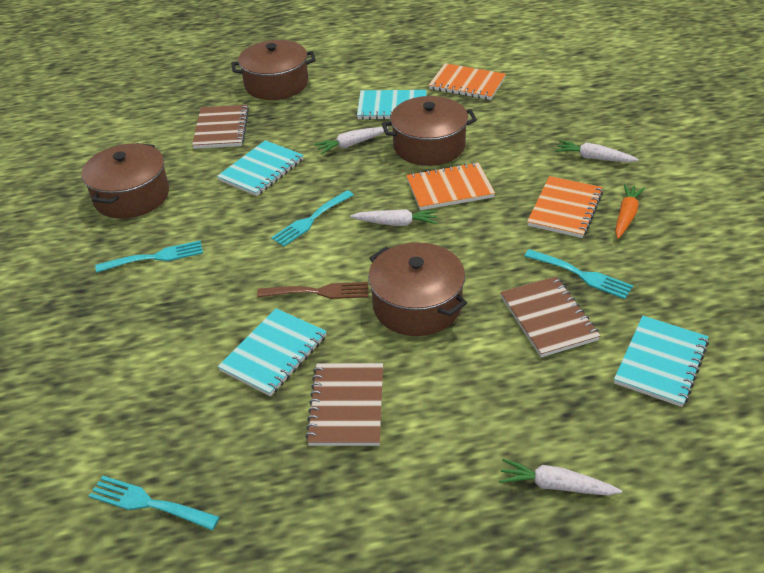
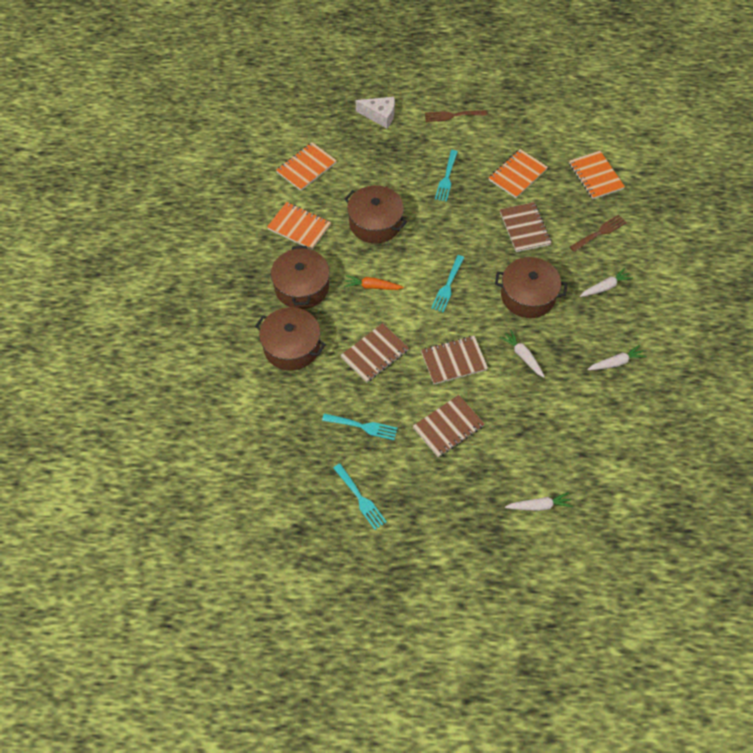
brown fork: 1 -> 2
brown notebook: 3 -> 4
orange notebook: 3 -> 4
turquoise notebook: 4 -> 0
white cheese: 0 -> 1

